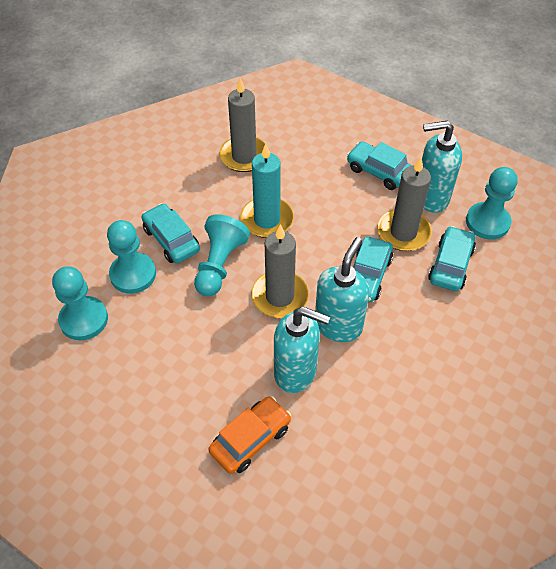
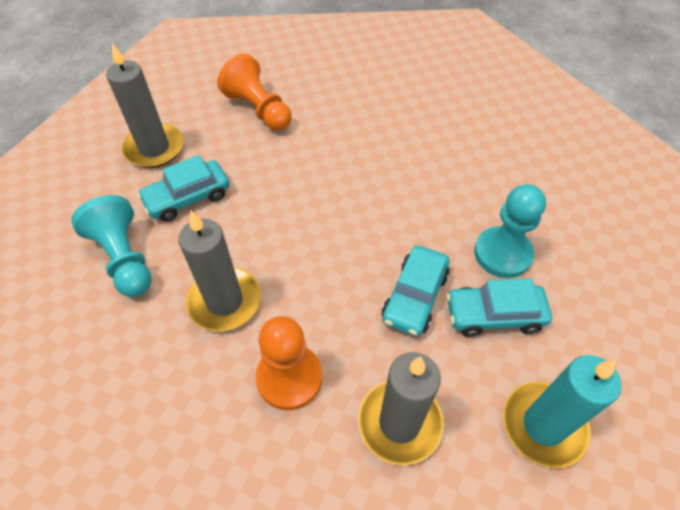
orange car: 1 -> 0
orange pawn: 0 -> 2
turquoise car: 4 -> 3
turquoise pawn: 4 -> 2
turquoise soap dispenser: 3 -> 0

